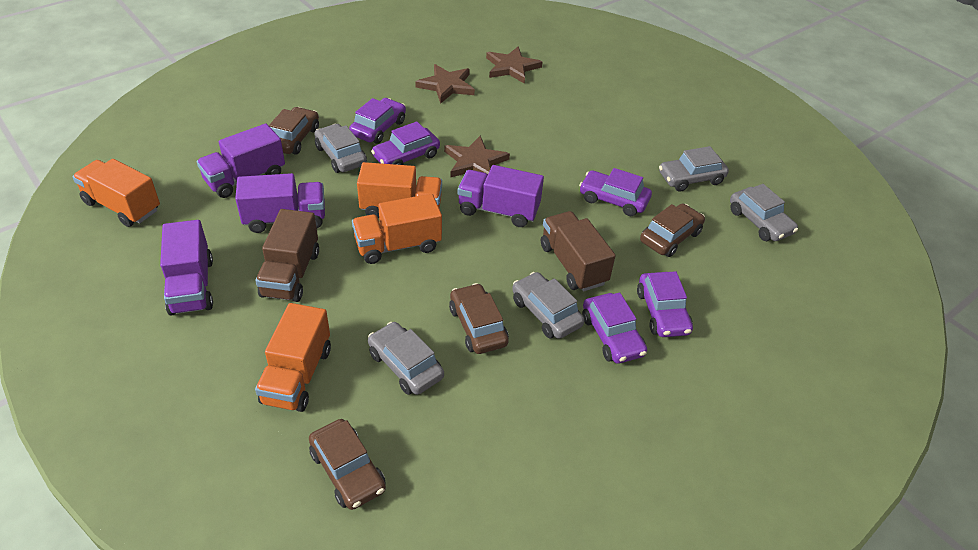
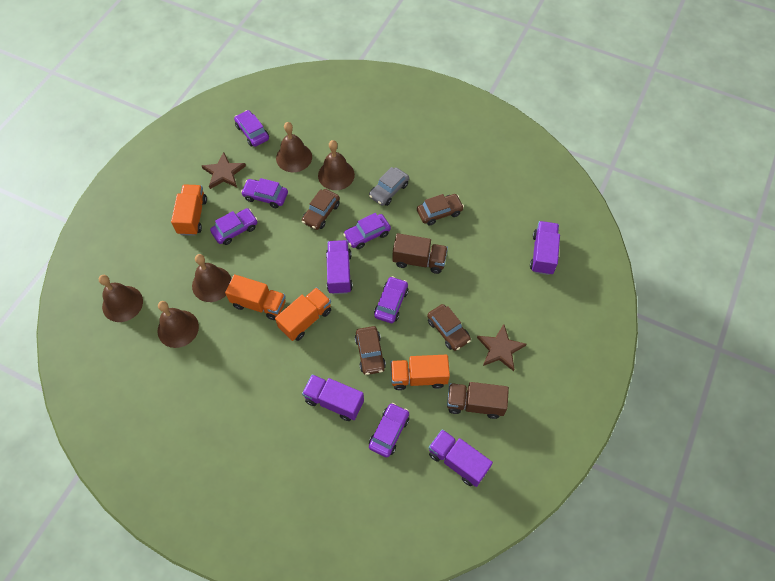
brown bell: 0 -> 5
brown star: 3 -> 2
grey car: 5 -> 1
purple car: 5 -> 6

